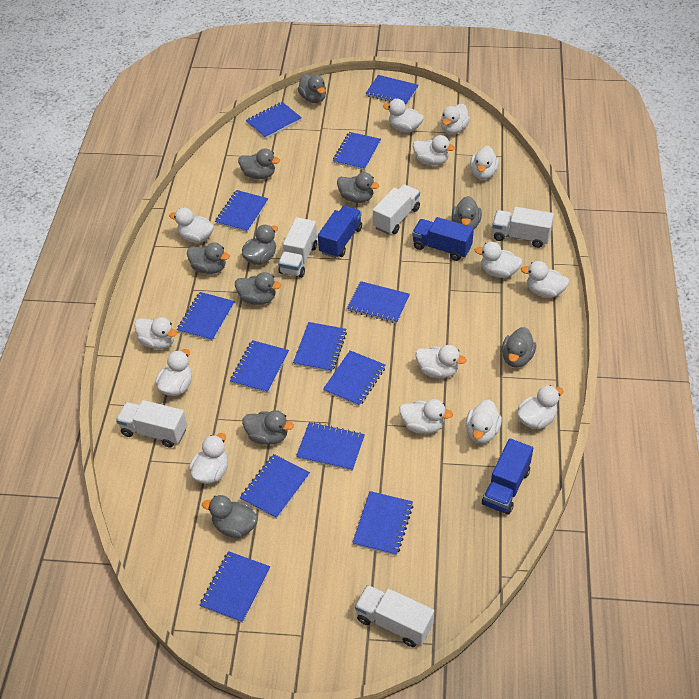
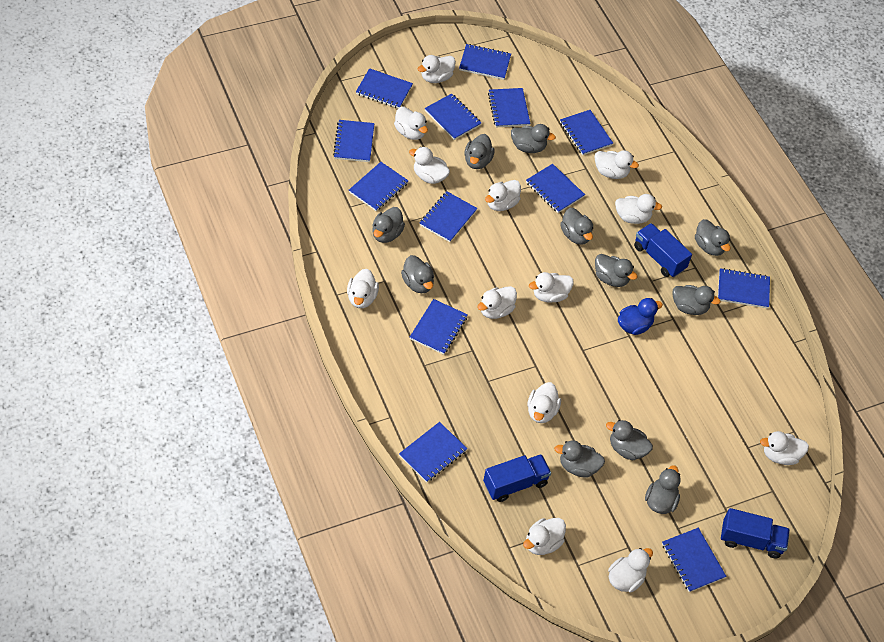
blue duck: 0 -> 1
grey duck: 10 -> 11
white duck: 14 -> 13
white truck: 5 -> 0

